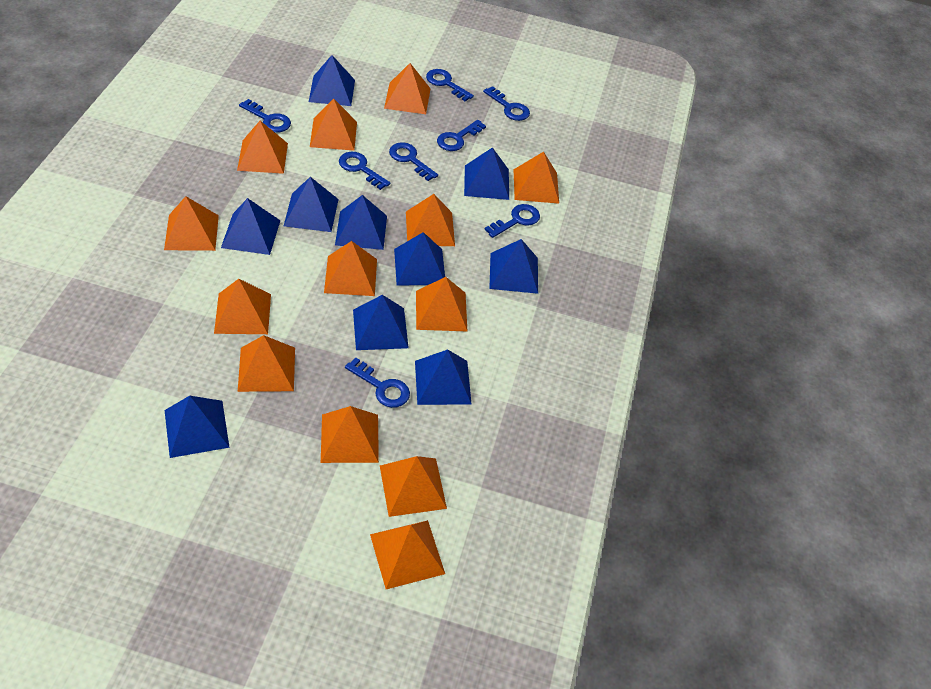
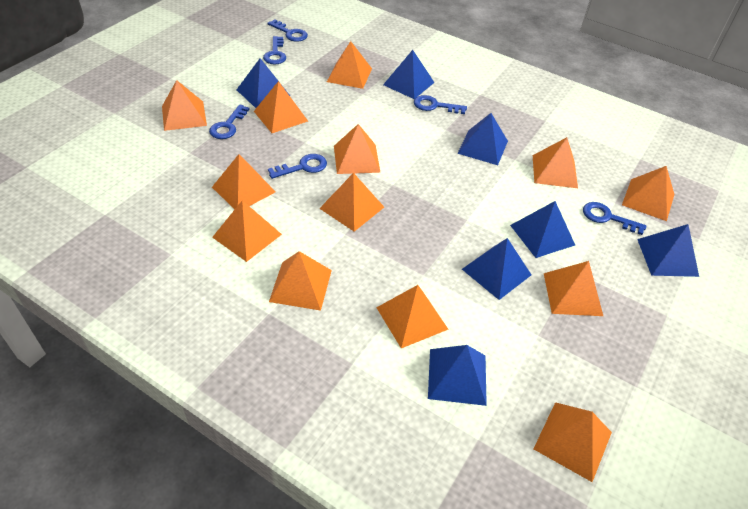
blue key: 8 -> 6
blue pyramid: 10 -> 7

